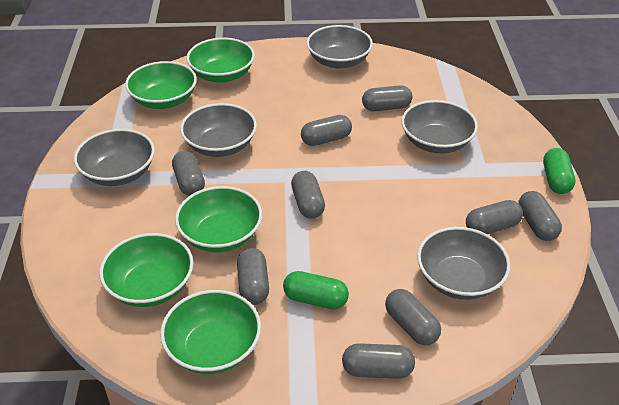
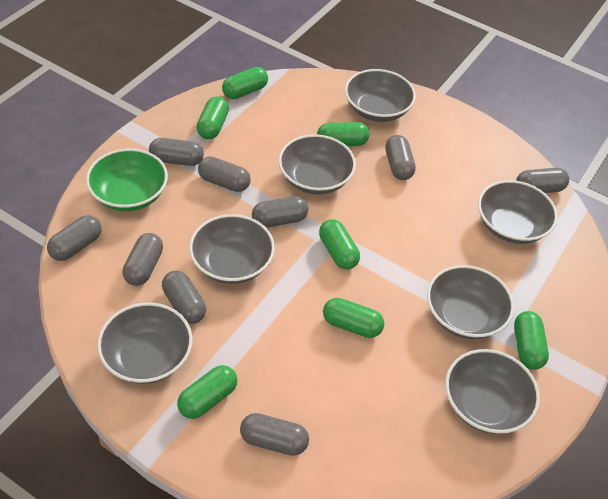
green bowl: 5 -> 1
green capsule: 2 -> 7
grey bowl: 5 -> 7

